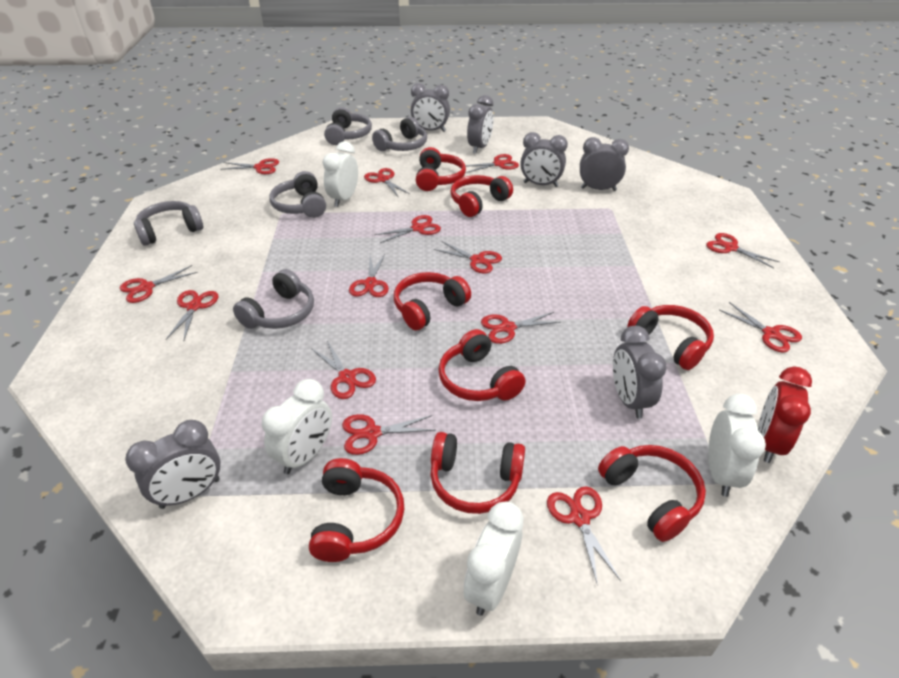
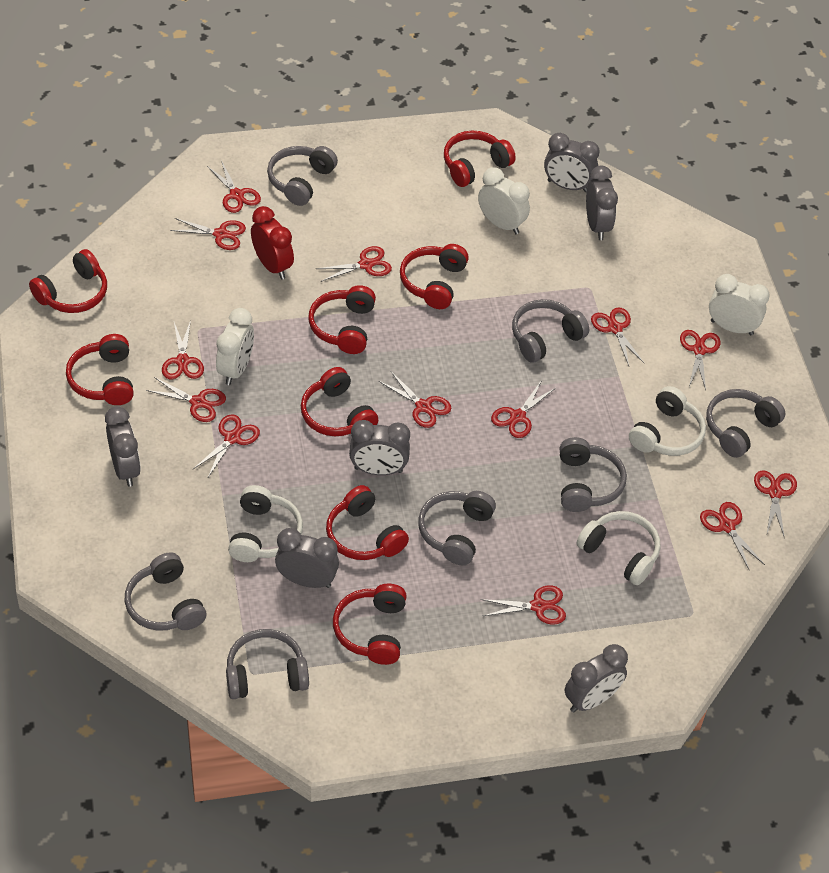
grey headphones: 5 -> 7
red scissors: 14 -> 13
white clock: 4 -> 3
white headphones: 0 -> 3

